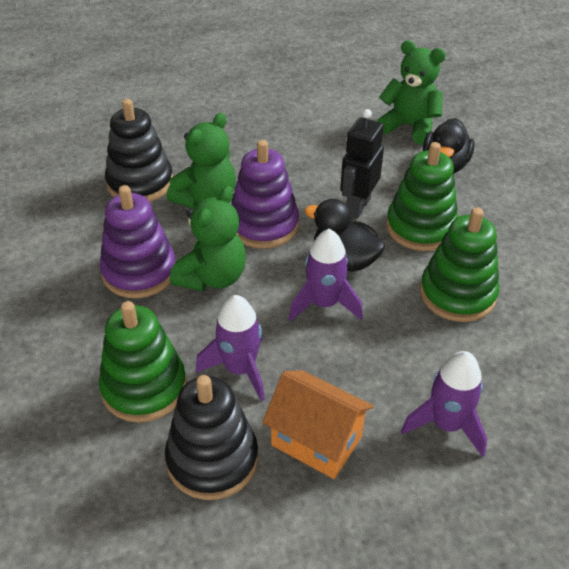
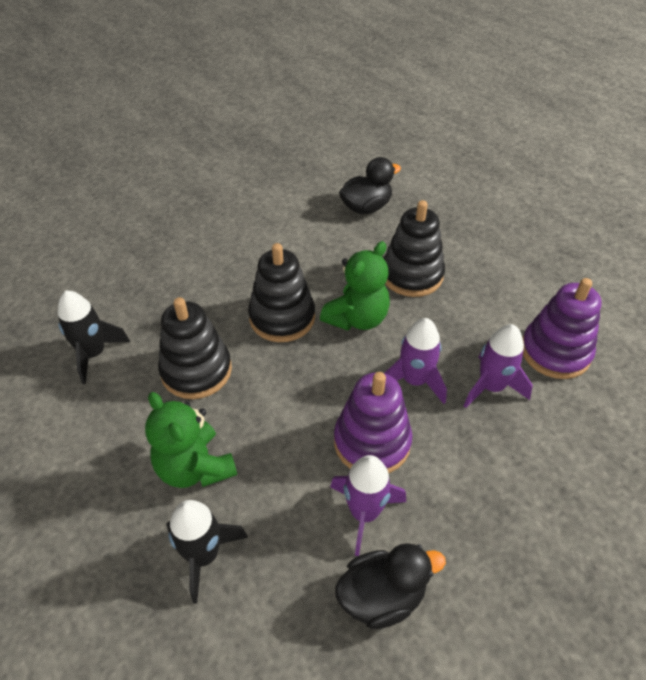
black robot: 1 -> 0
black rocket: 0 -> 2
black stacking toy: 2 -> 3
green stacking toy: 3 -> 0
green teddy bear: 3 -> 2
orange house: 1 -> 0

